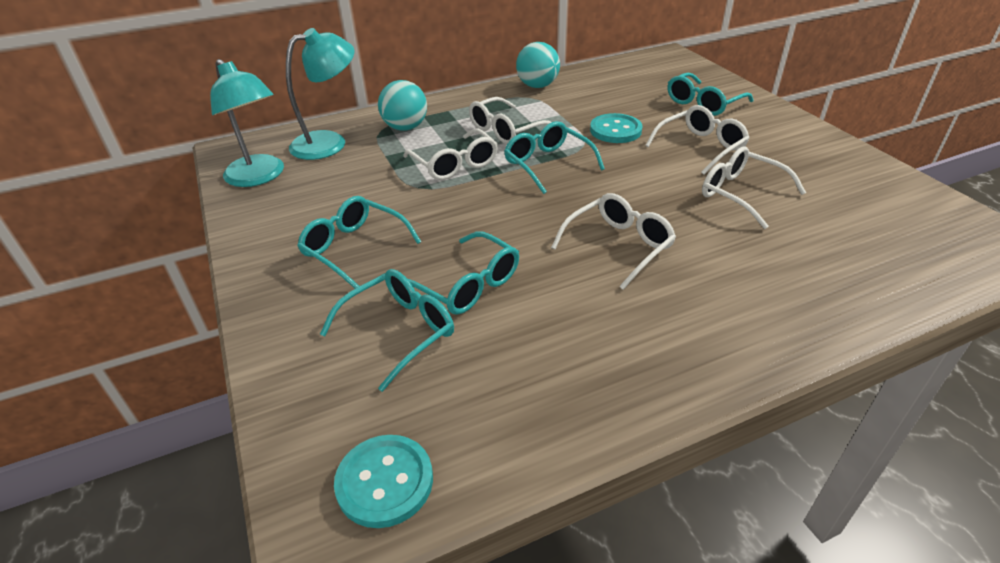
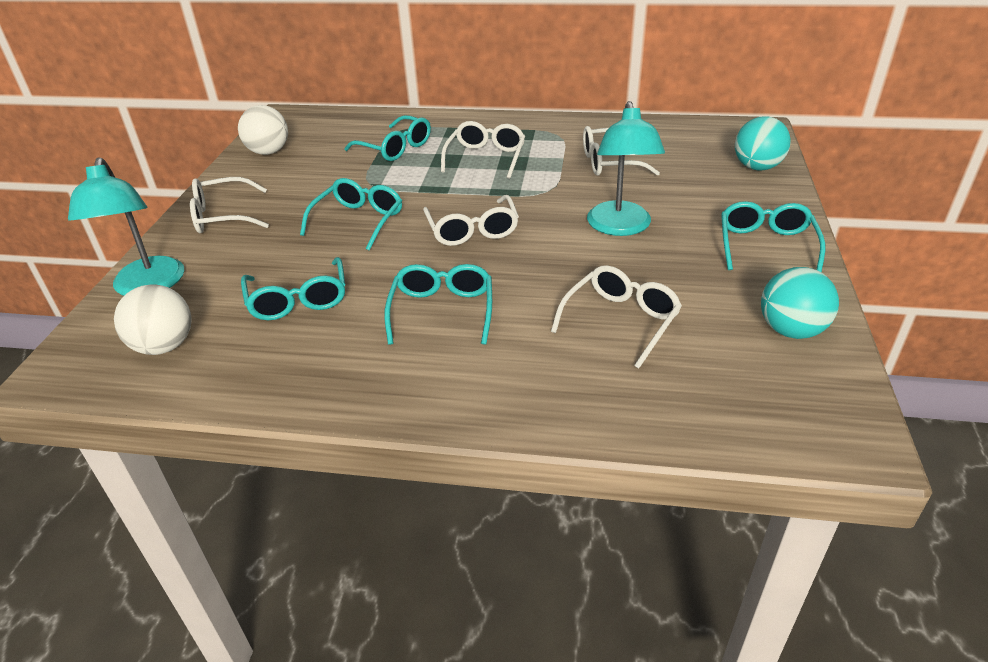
turquoise button: 2 -> 0
white ball: 0 -> 2

